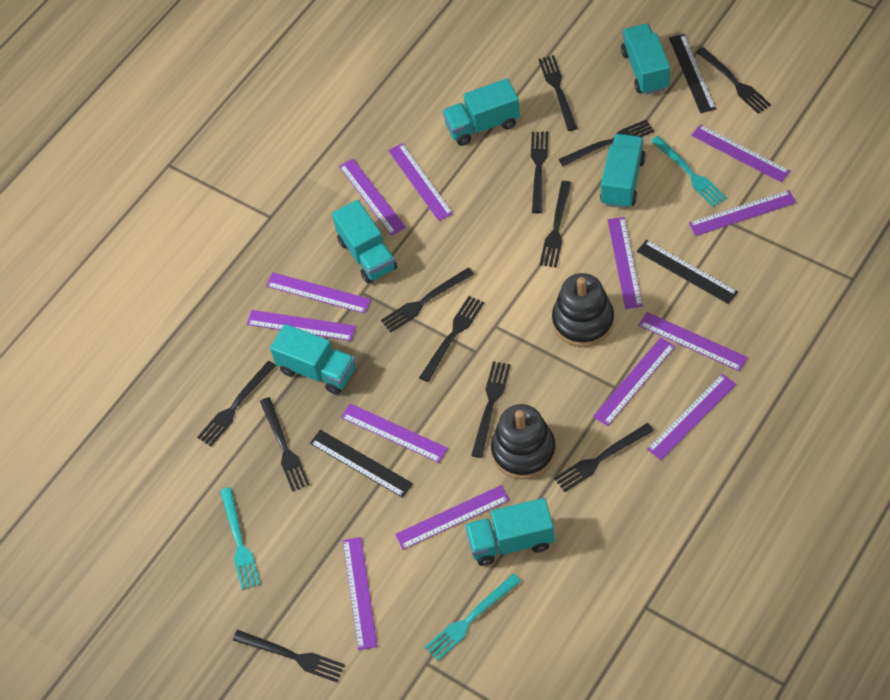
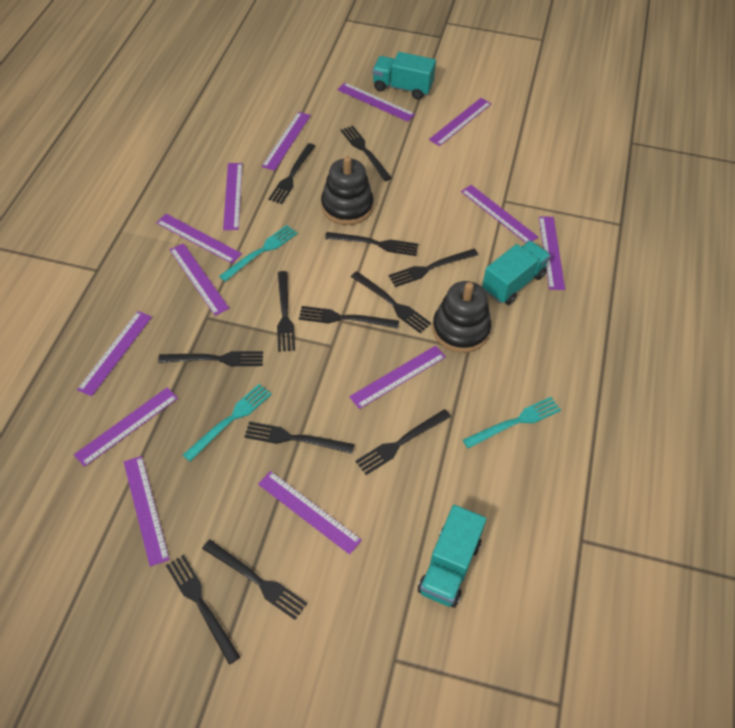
black ruler: 3 -> 0
turquoise truck: 6 -> 3

